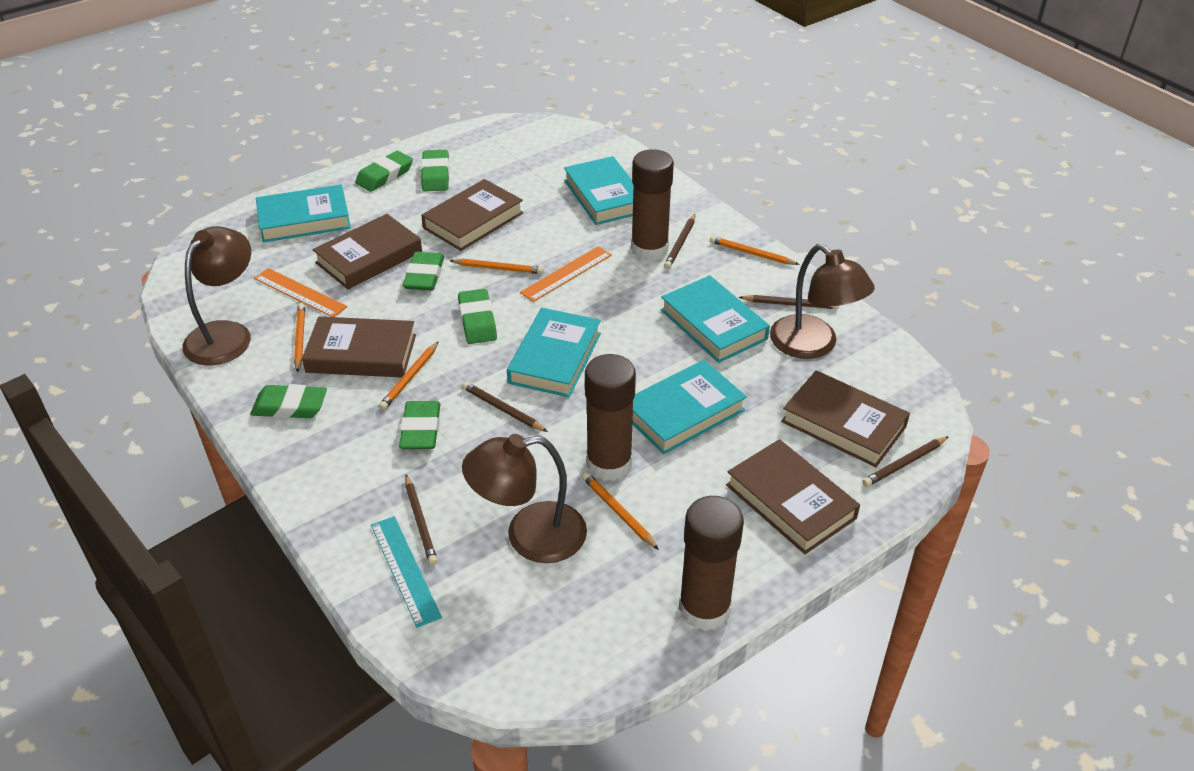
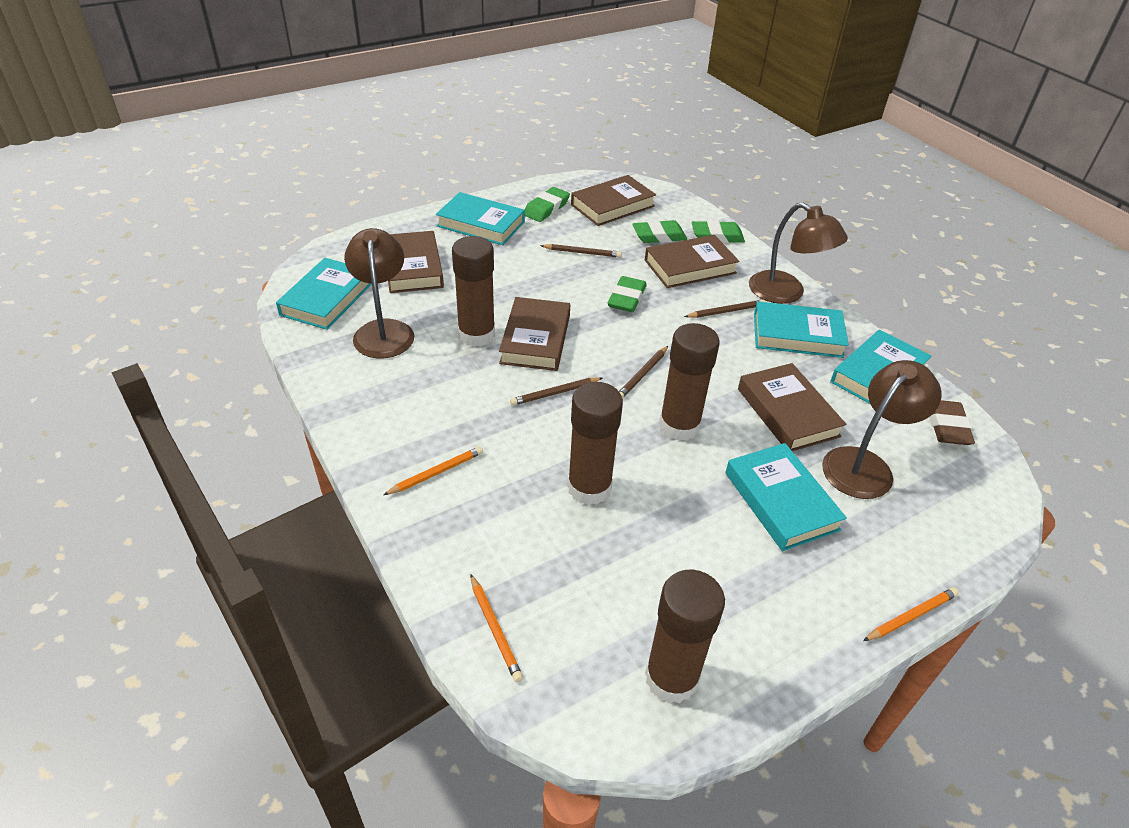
brown eraser: 0 -> 1
brown glue stick: 3 -> 4
brown pencil: 5 -> 4
green eraser: 6 -> 4
orange pencil: 5 -> 3
orange ruler: 2 -> 0
turquoise ruler: 1 -> 0

